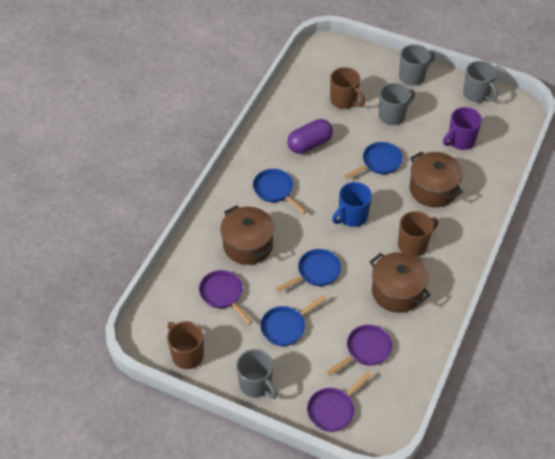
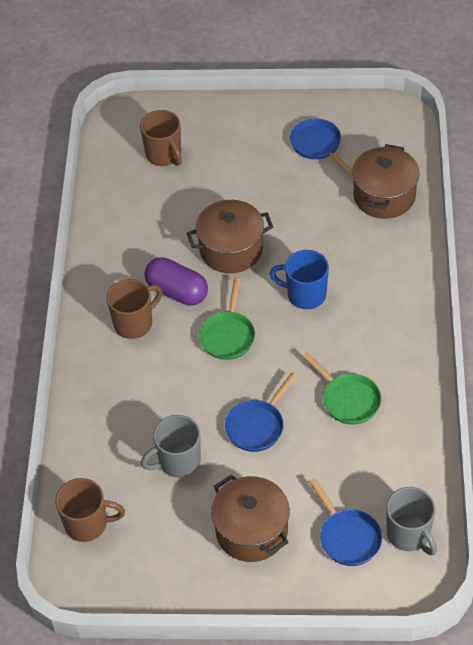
blue pan: 4 -> 3
green pan: 0 -> 2
grey mug: 4 -> 2
purple mug: 1 -> 0
purple pan: 3 -> 0

